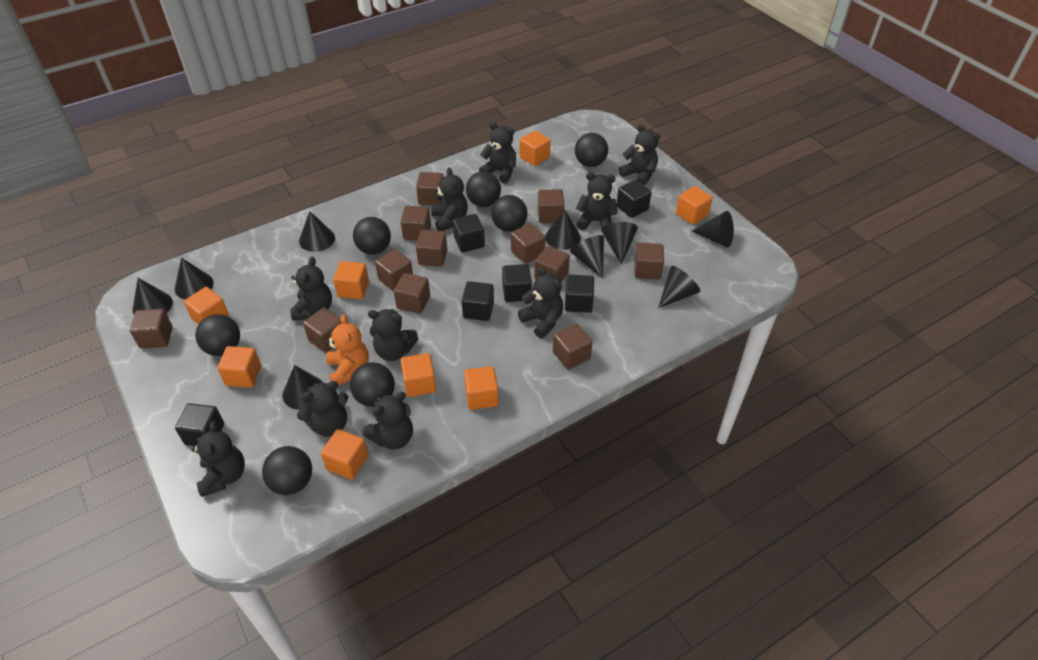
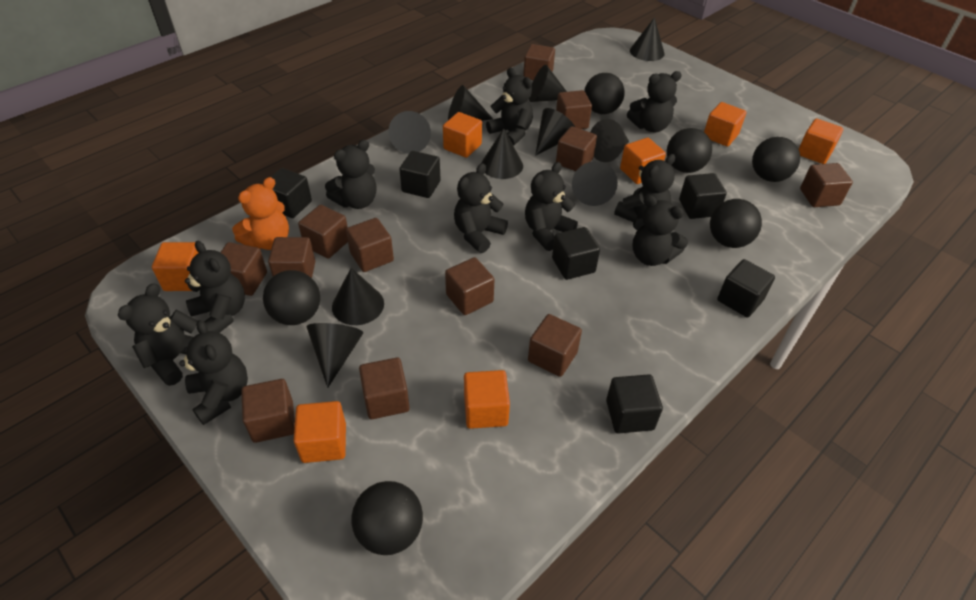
black ball: 7 -> 6
black cone: 9 -> 10
orange cube: 8 -> 7

